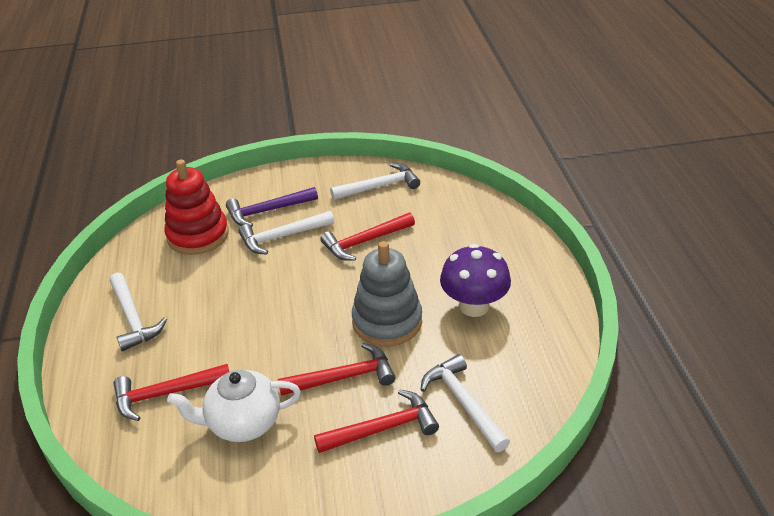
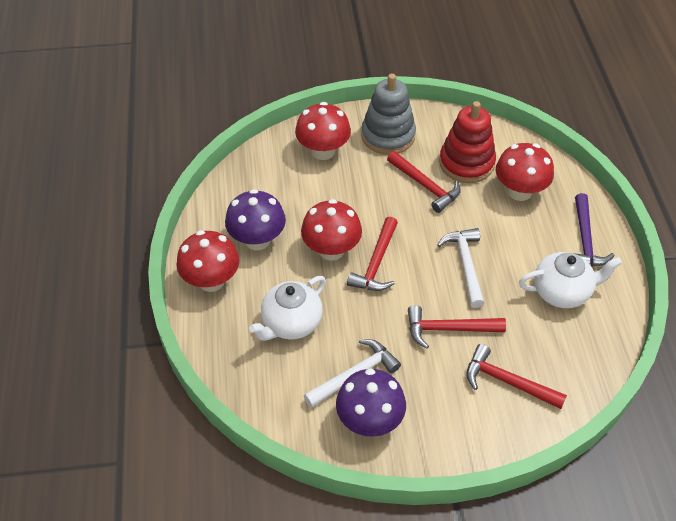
purple mushroom: 1 -> 2
red mushroom: 0 -> 4
white hammer: 4 -> 2
white teapot: 1 -> 2

